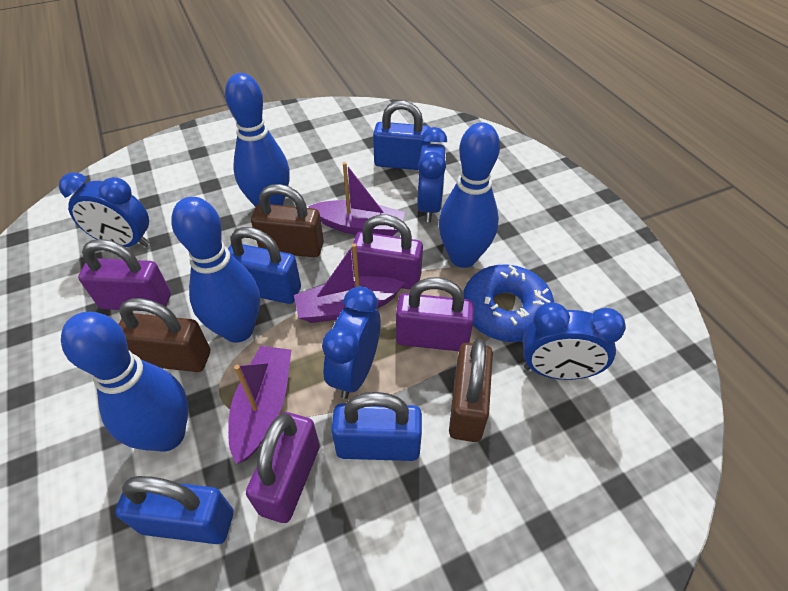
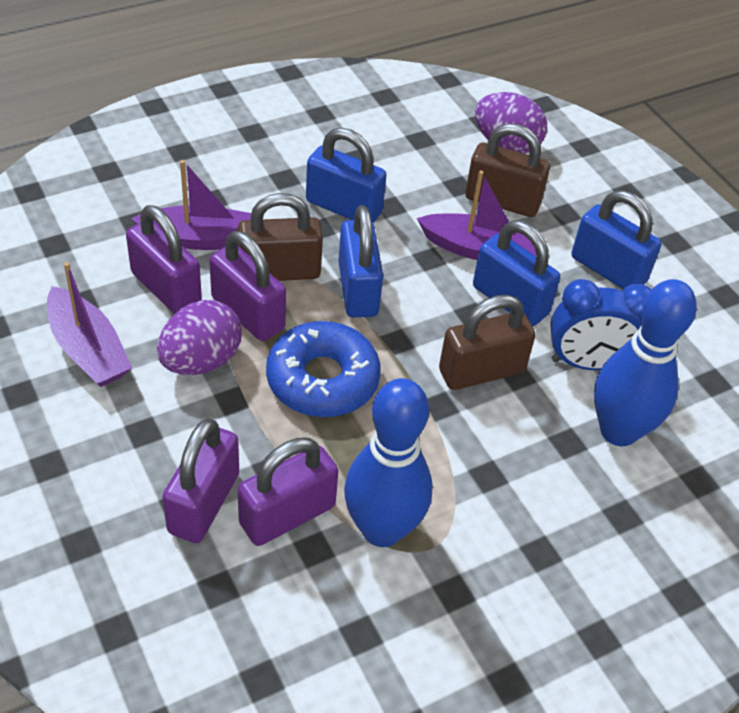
blue bowling pin: 4 -> 2
blue clock: 4 -> 1
purple egg: 0 -> 2

